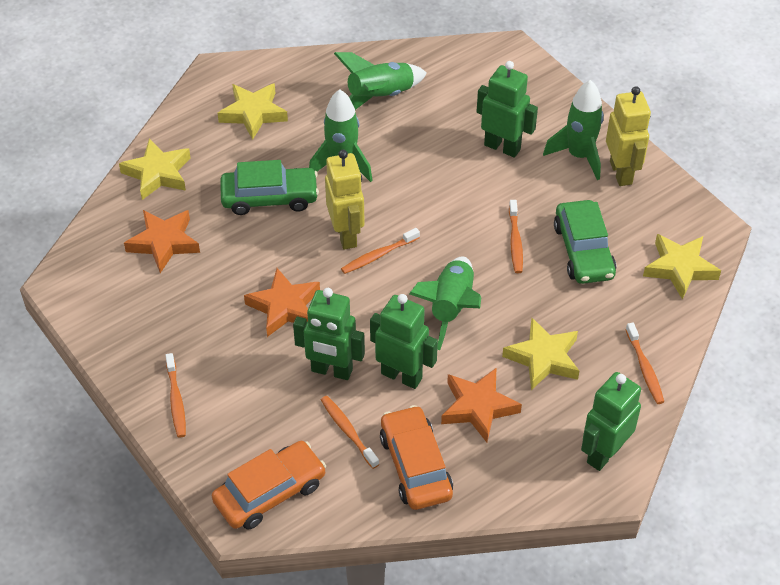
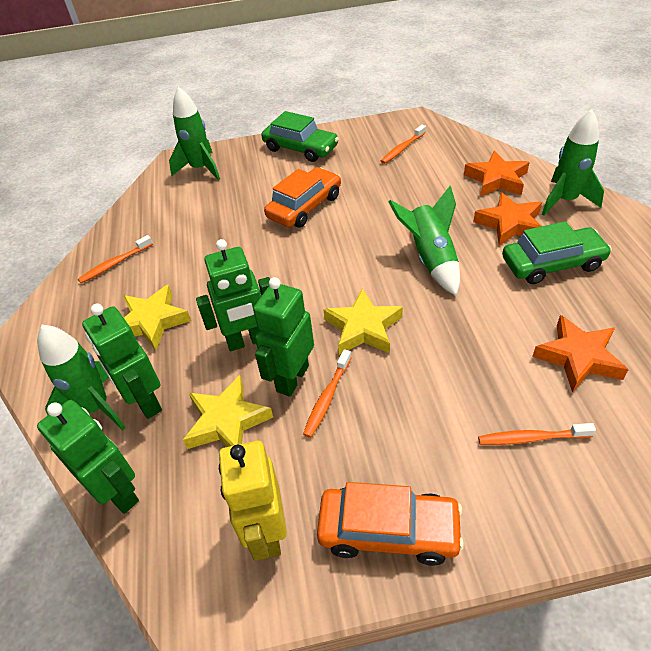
orange toothbrush: 5 -> 4
yellow robot: 2 -> 1
yellow star: 4 -> 3

